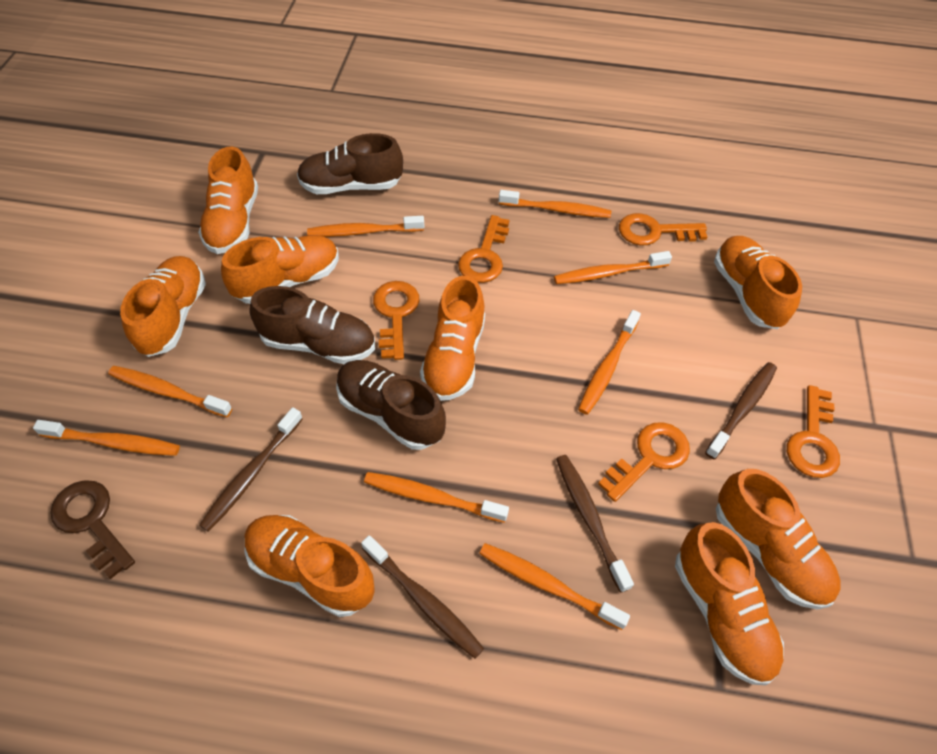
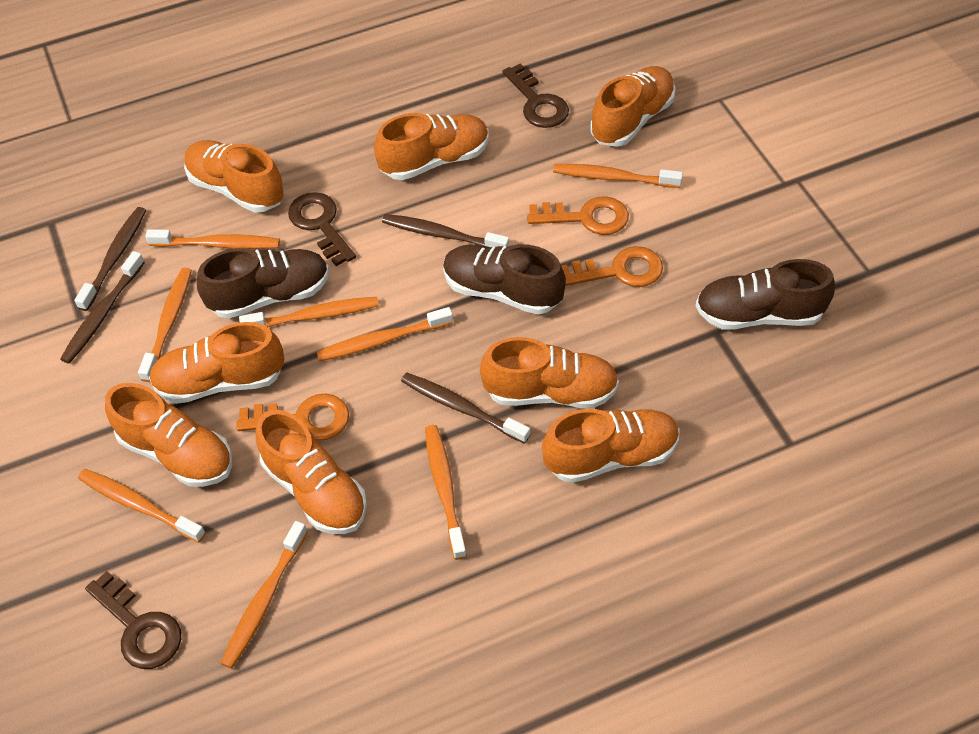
brown key: 1 -> 3
orange key: 5 -> 3

